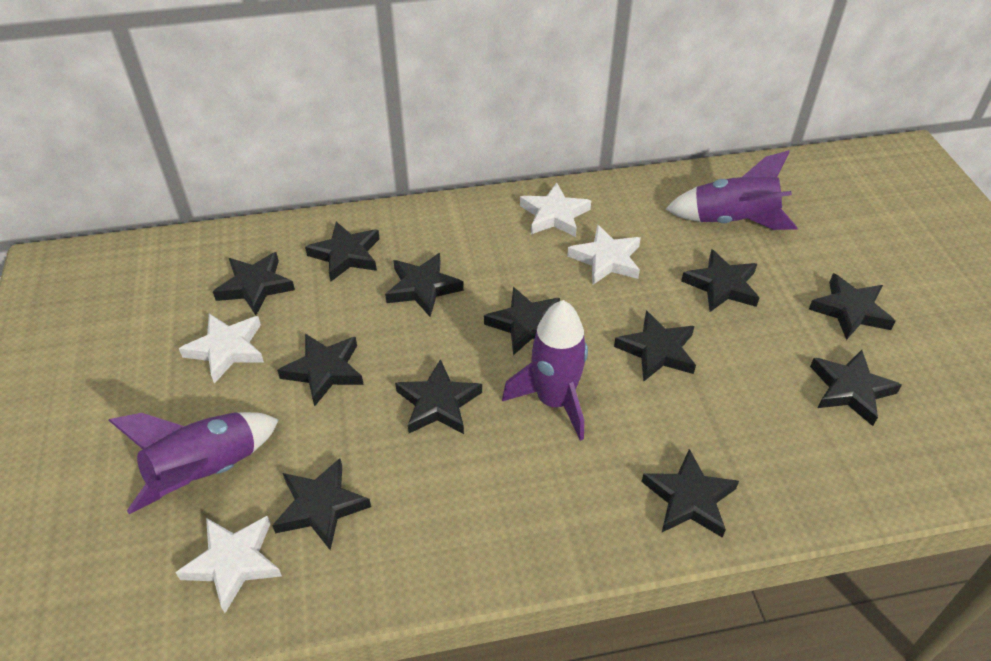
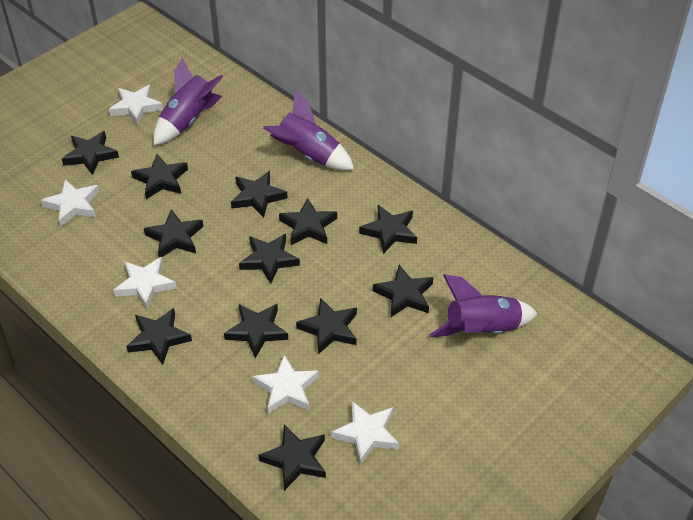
white star: 4 -> 5

